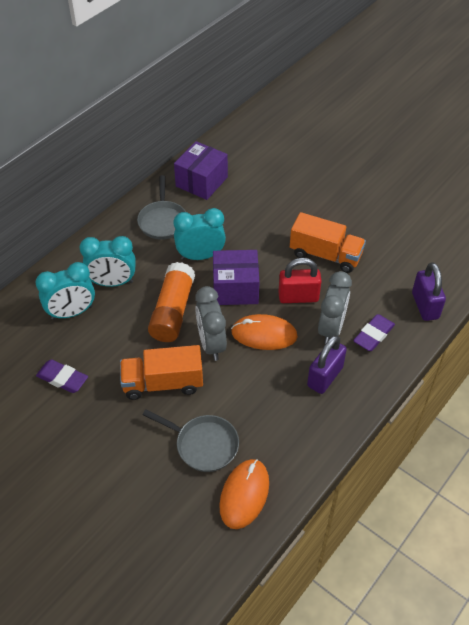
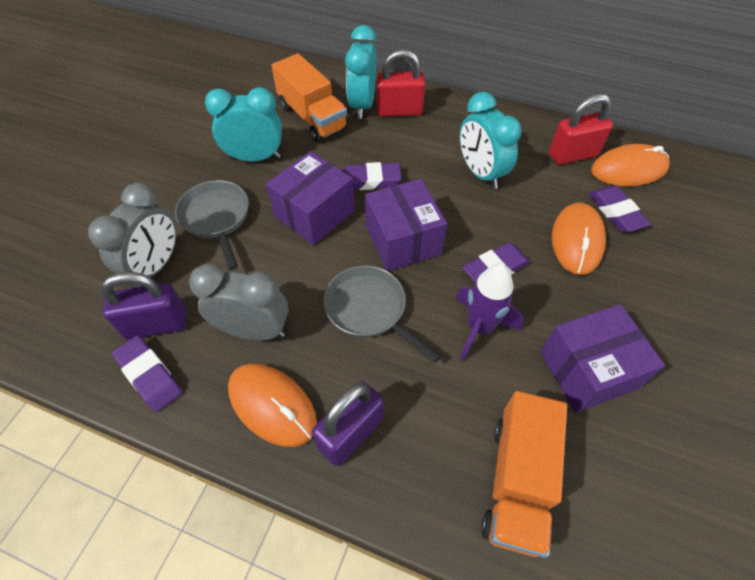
orange glue stick: 1 -> 0
orange mouse: 2 -> 3
purple box: 2 -> 3
purple eraser: 2 -> 4
purple rocket: 0 -> 1
red padlock: 1 -> 2

